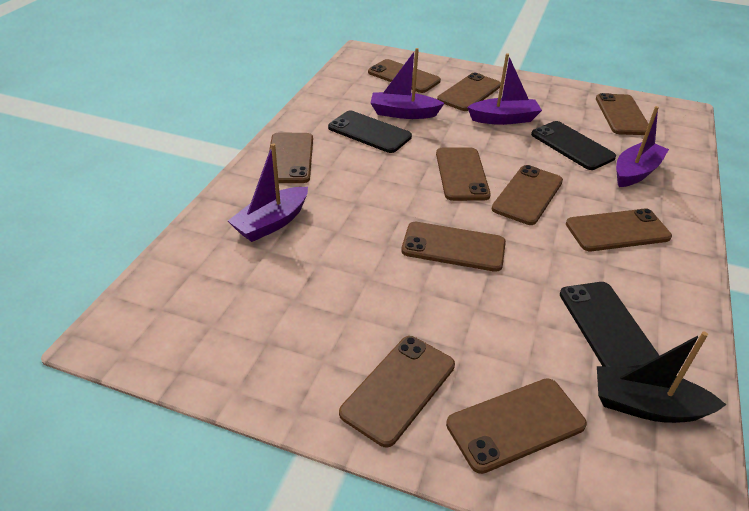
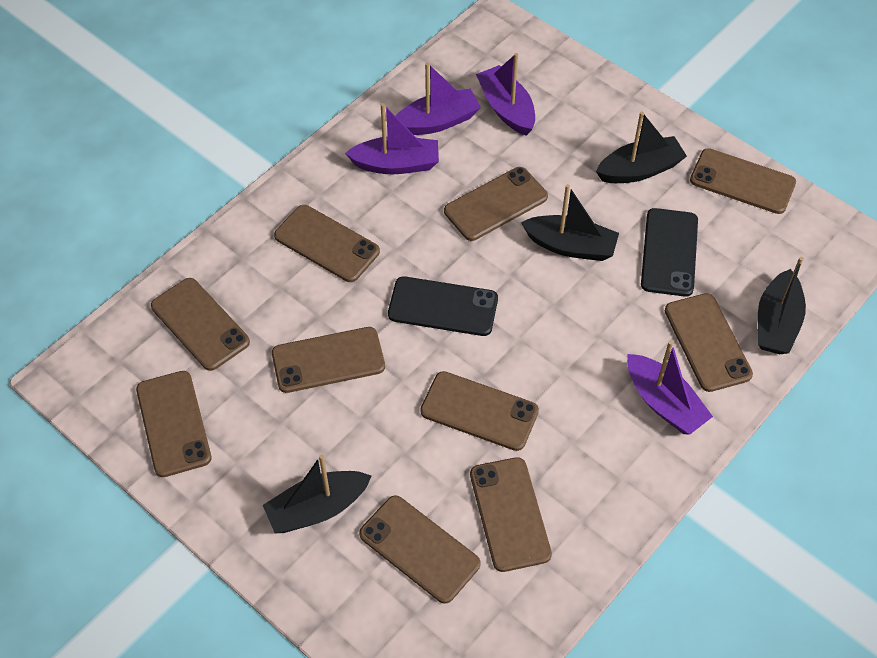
black boat: 1 -> 4
black phone: 3 -> 2

